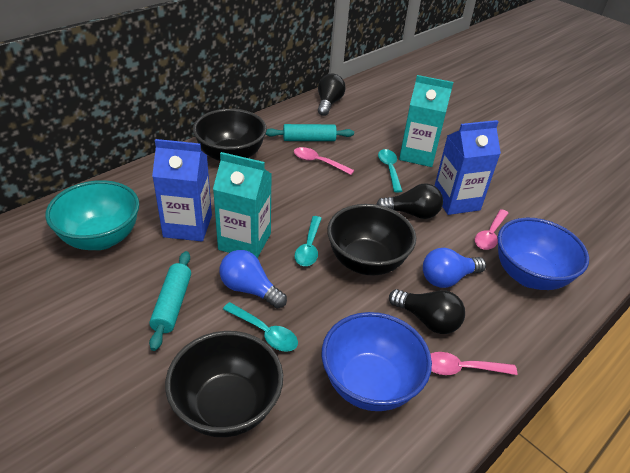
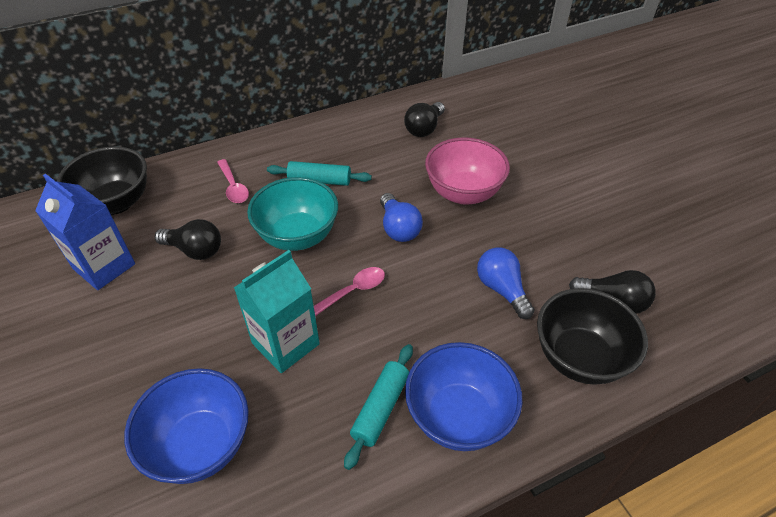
black bowl: 3 -> 2
blue carton: 2 -> 1
pink bowl: 0 -> 1
pink spoon: 3 -> 2
turquoise carton: 2 -> 1
turquoise spoon: 3 -> 0

